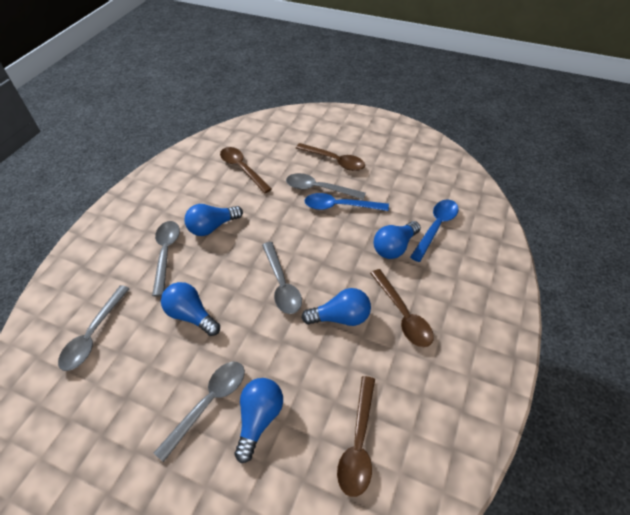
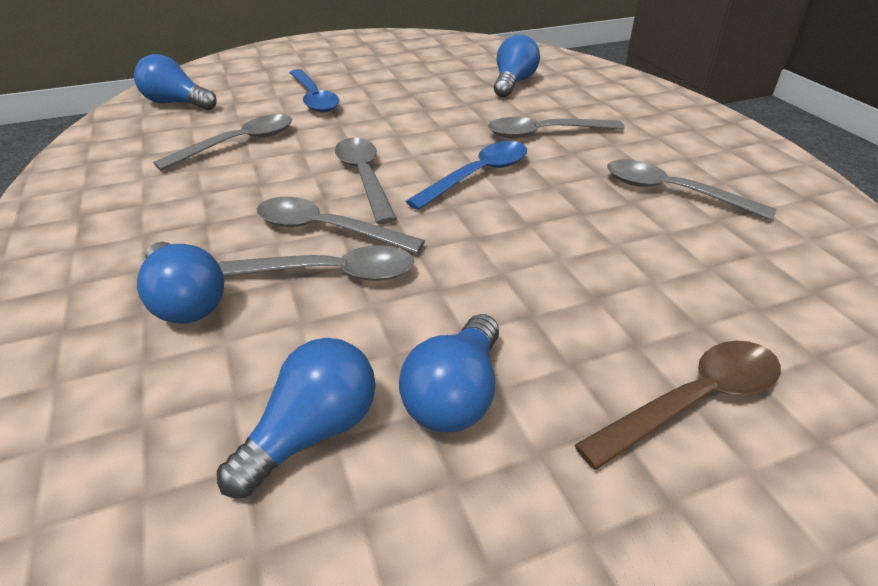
brown spoon: 4 -> 1
grey spoon: 5 -> 6

